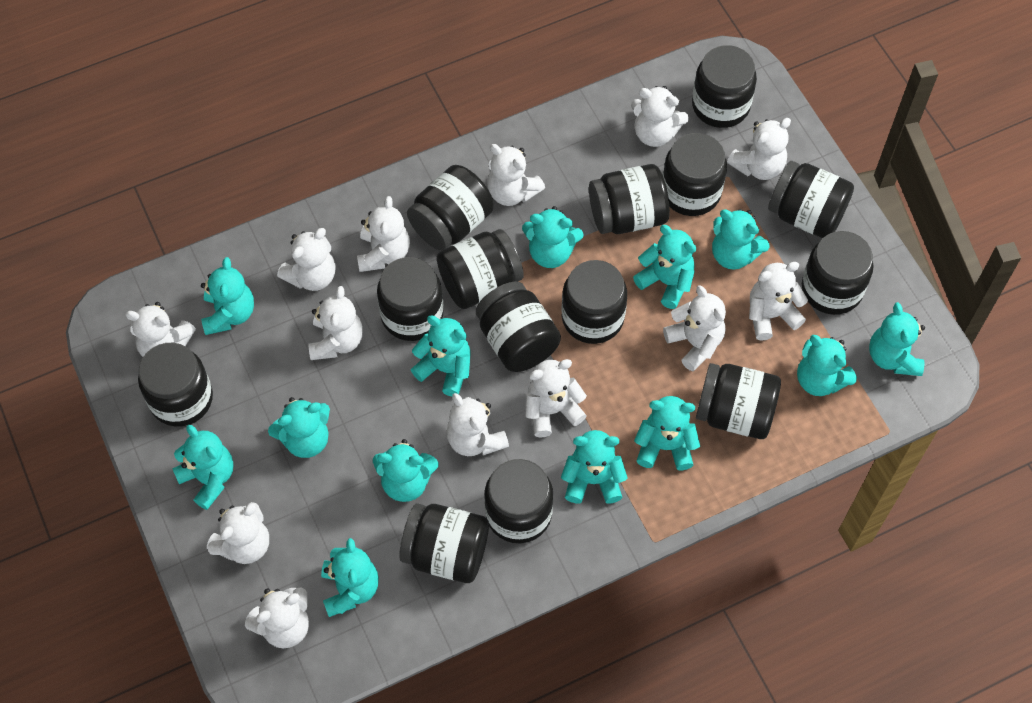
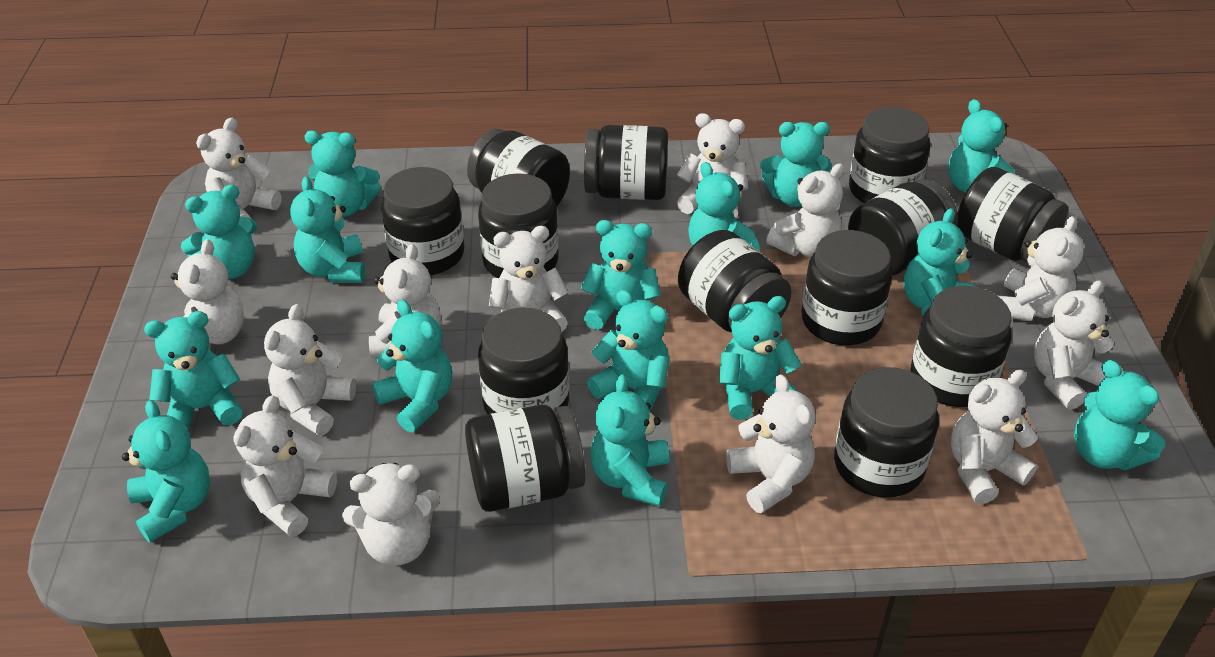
black jar: 14 -> 13
turquoise teddy bear: 13 -> 15

